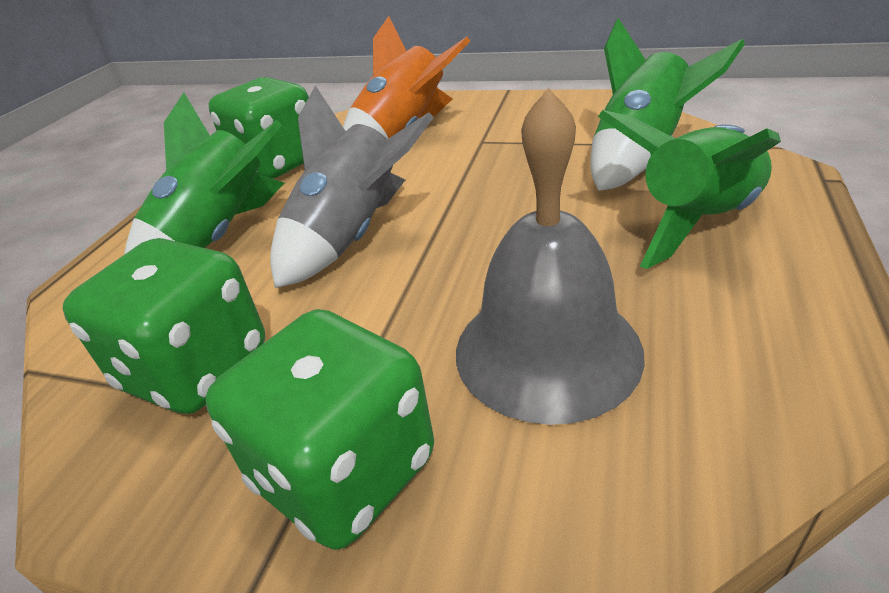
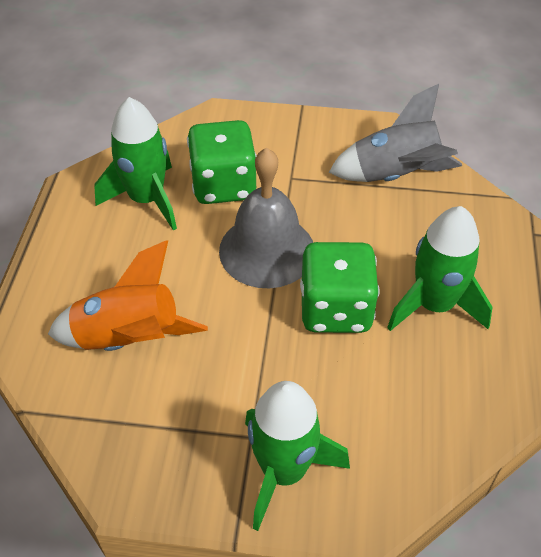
green dice: 3 -> 2

